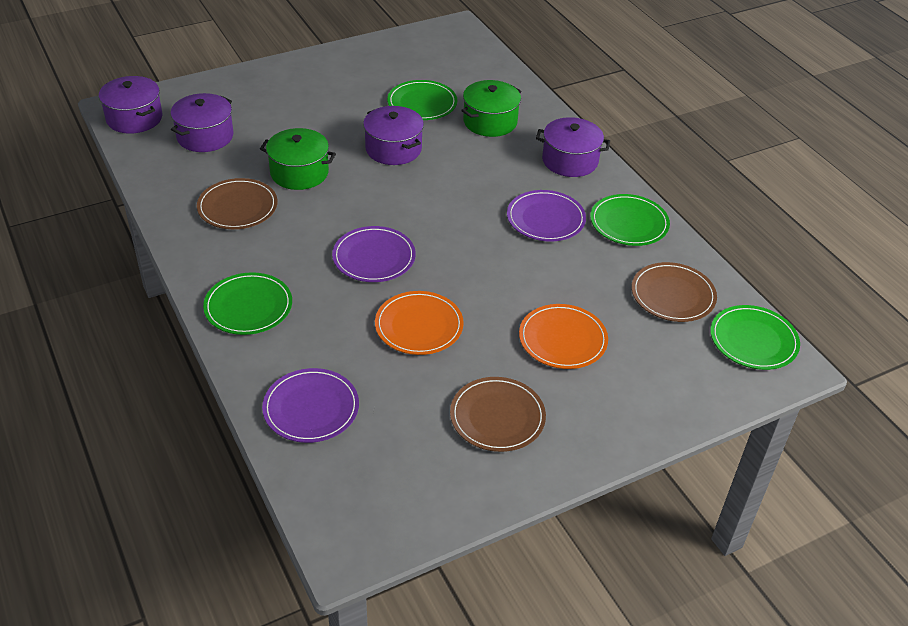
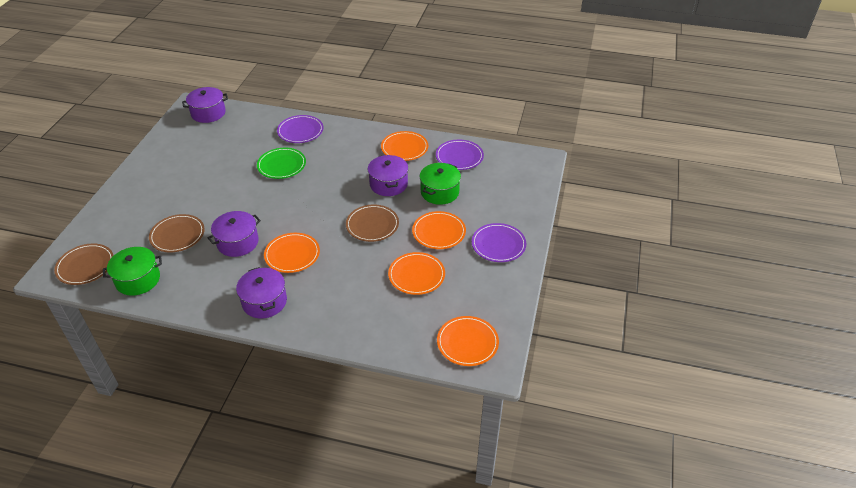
green plate: 4 -> 1
orange plate: 2 -> 5

